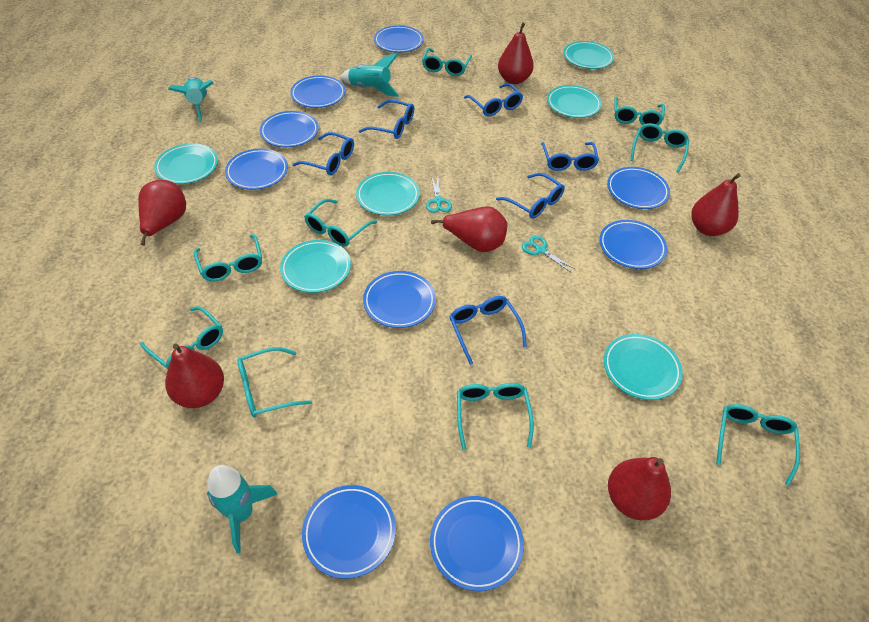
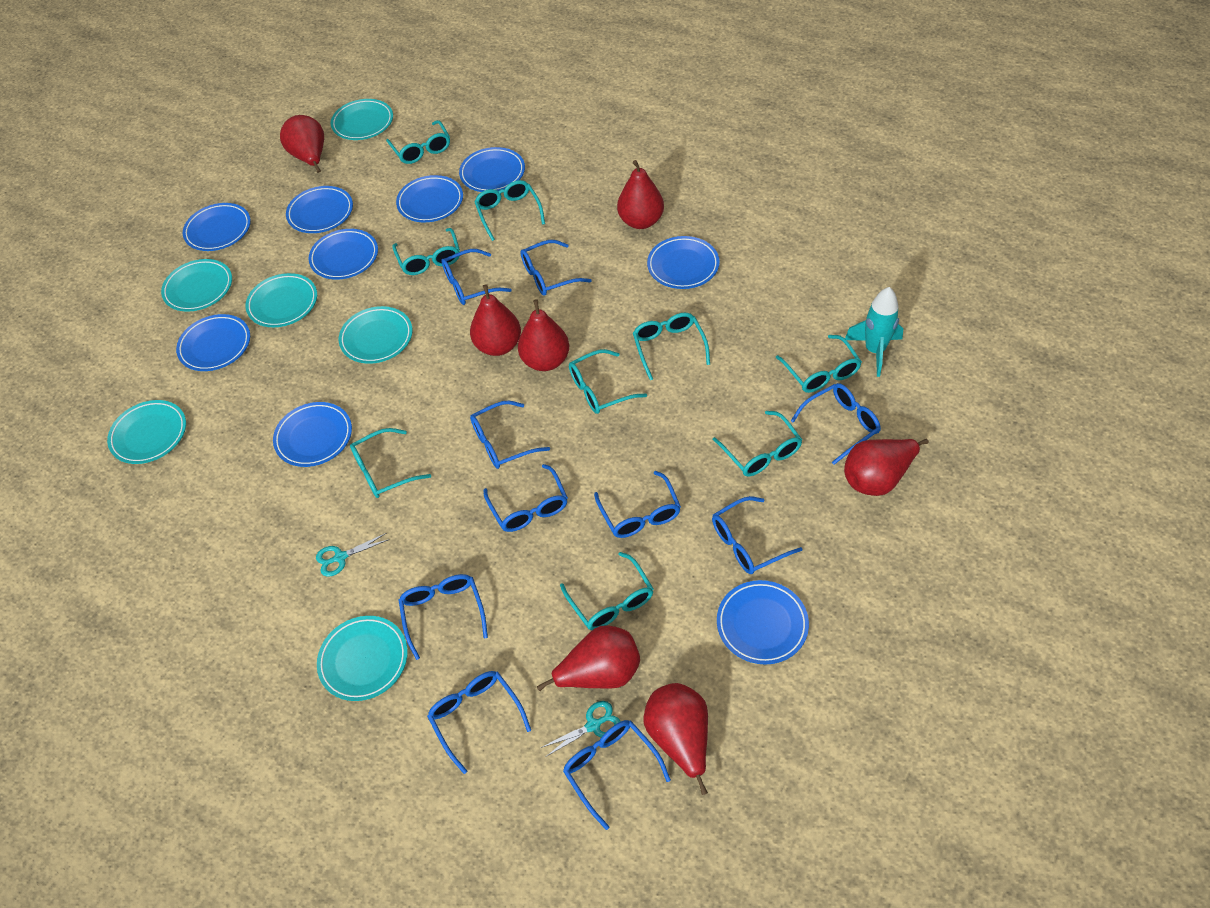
blue glasses: 6 -> 10
red pear: 6 -> 7
turquoise rocket: 3 -> 1

